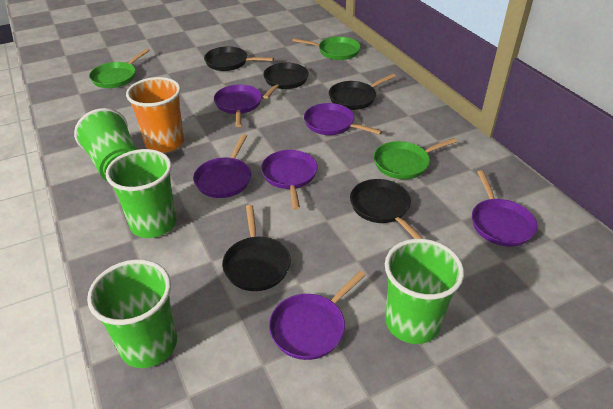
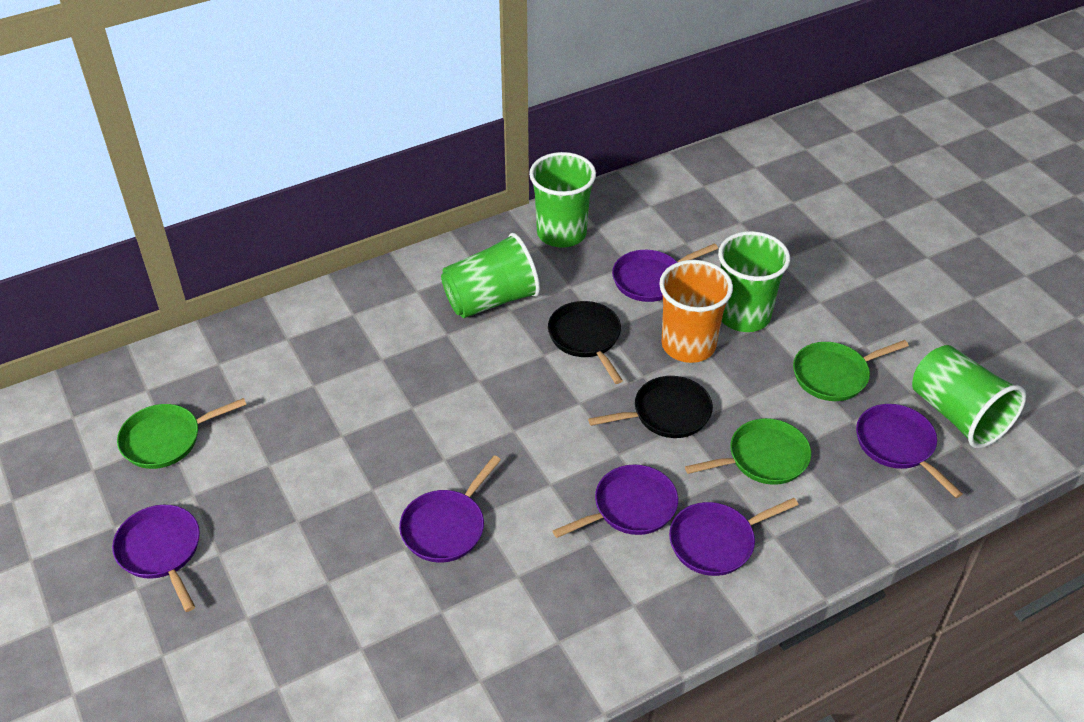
black pan: 5 -> 2

